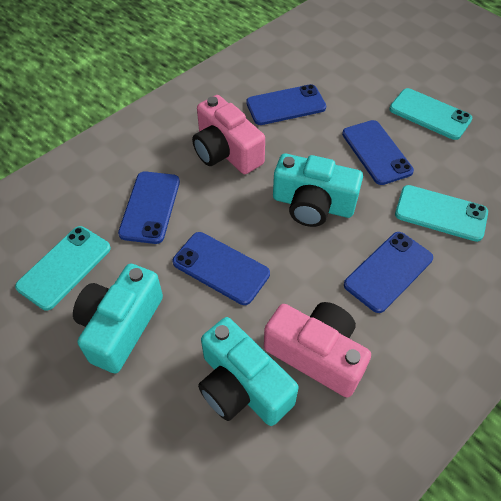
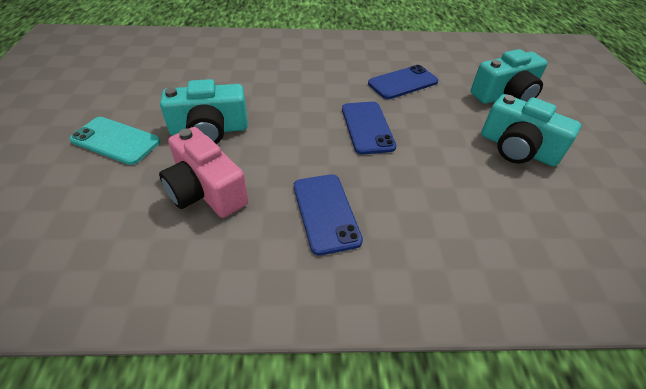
blue phone: 5 -> 3
pink camera: 2 -> 1
turquoise phone: 3 -> 1

